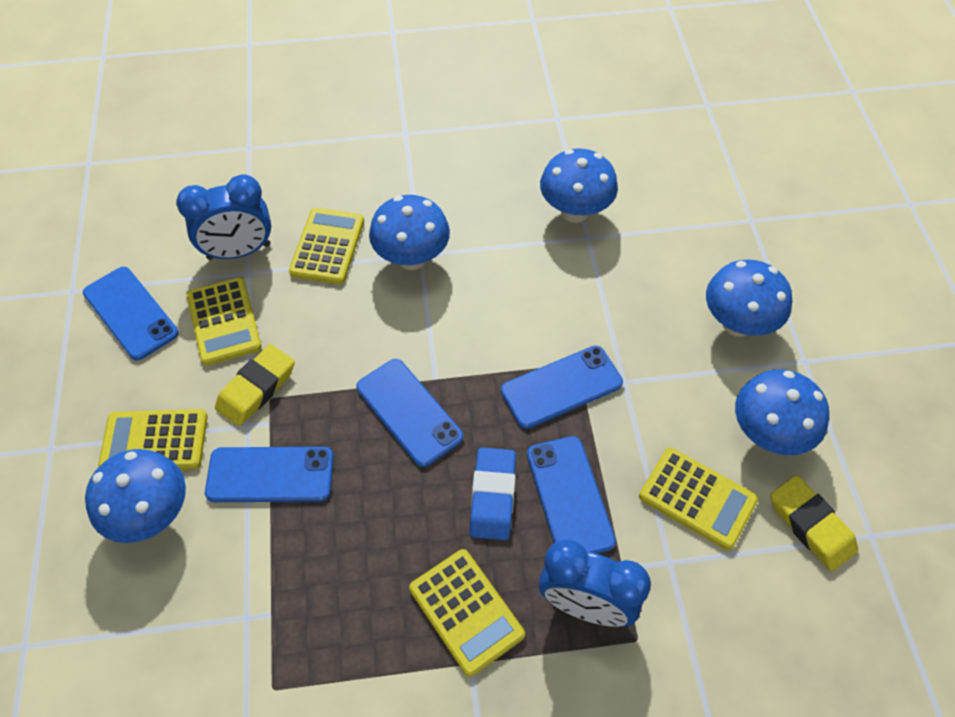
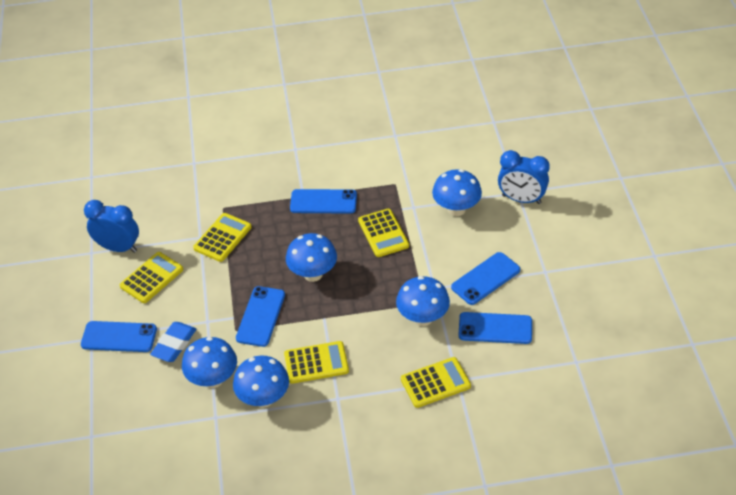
yellow eraser: 2 -> 0

